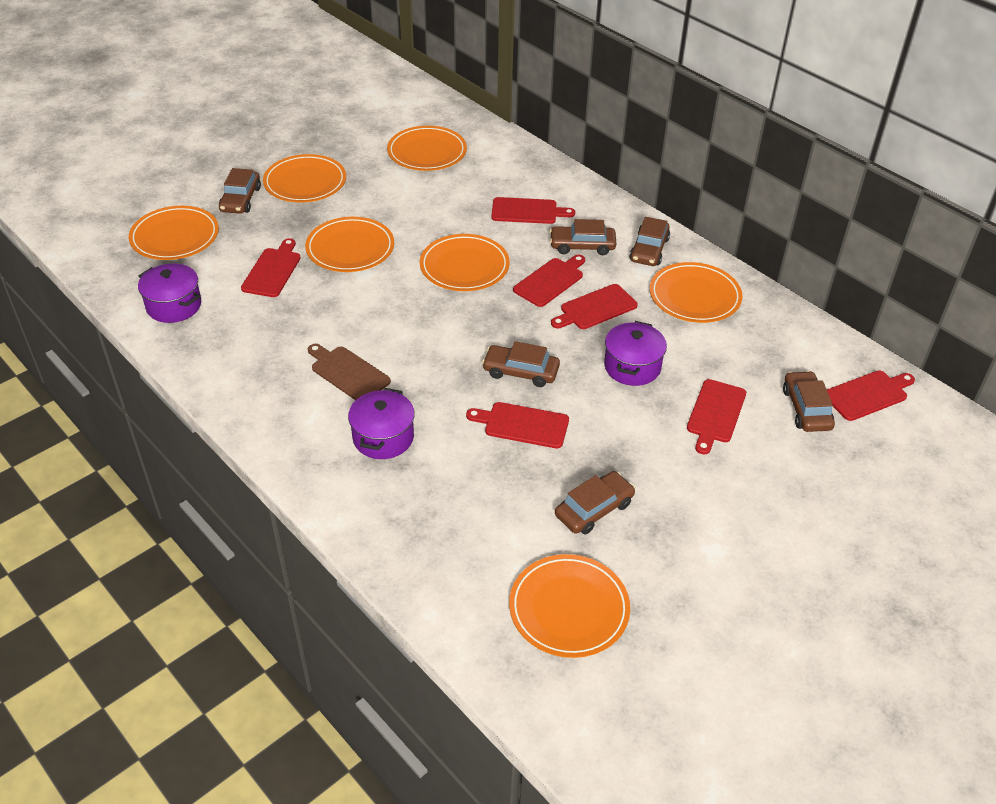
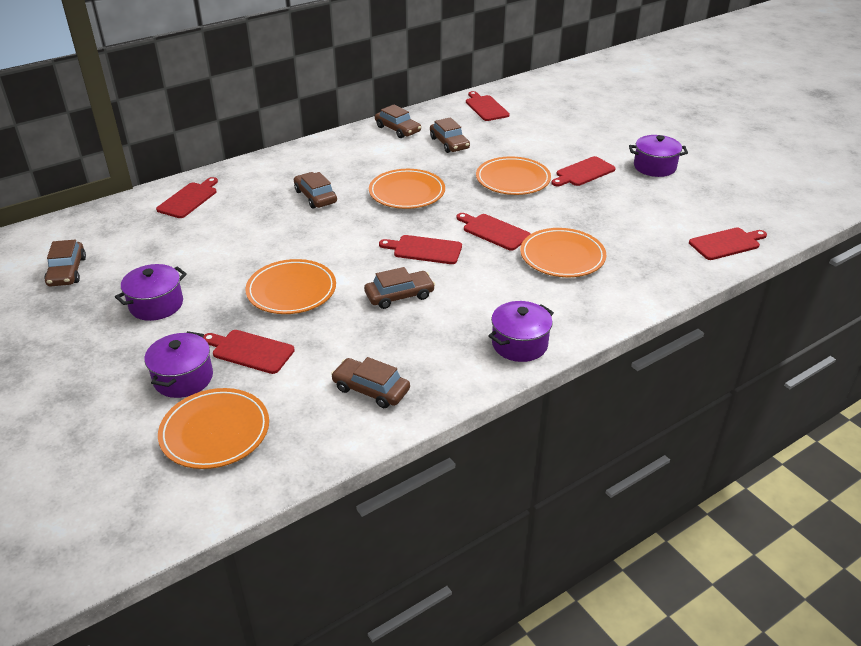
brown cutting board: 1 -> 0
orange plate: 7 -> 5
purple pot: 3 -> 4

